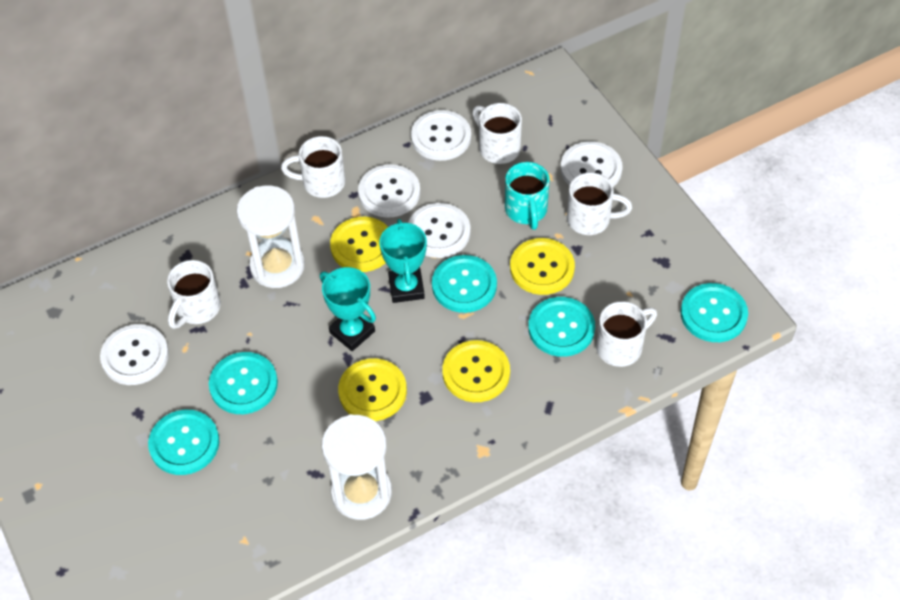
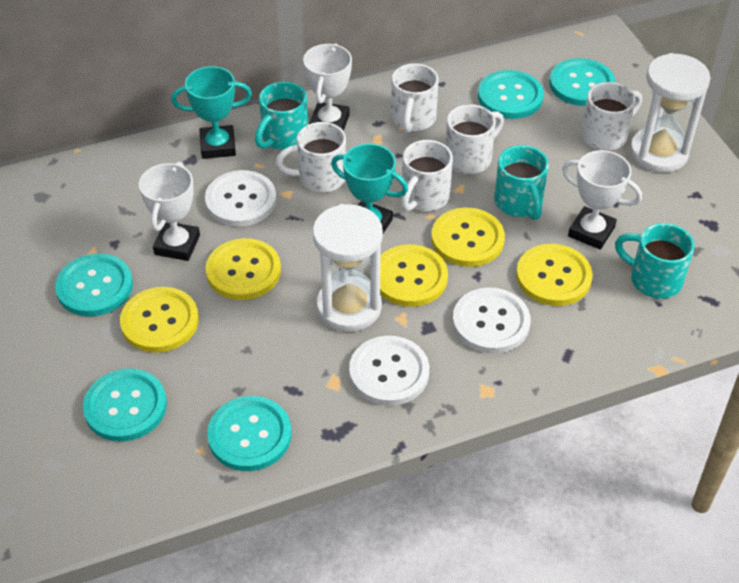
turquoise mug: 1 -> 3
white button: 5 -> 3
white trophy: 0 -> 3
yellow button: 4 -> 5

